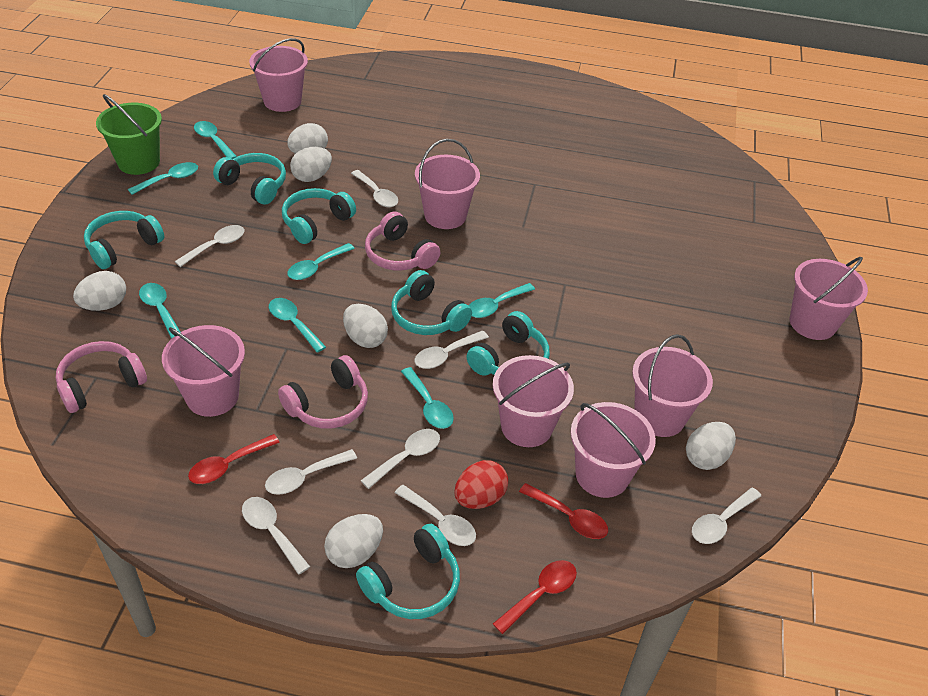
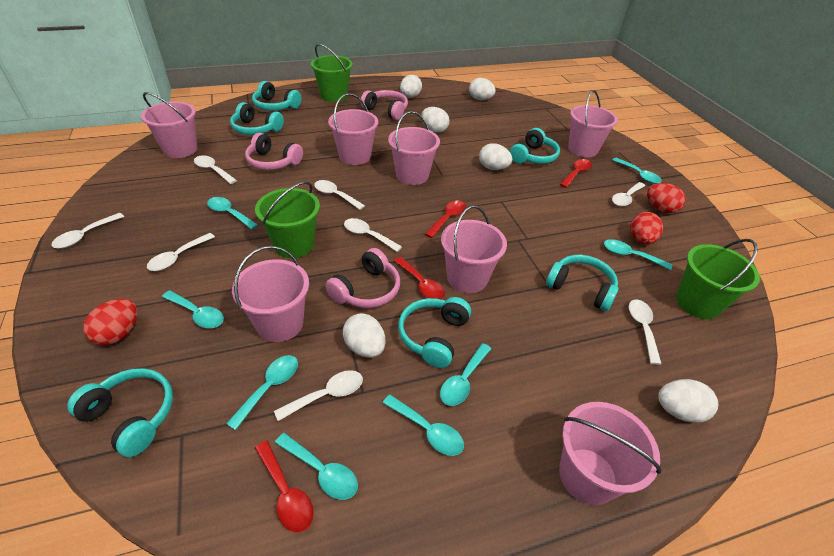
green bucket: 1 -> 3
red egg: 1 -> 3
red spoon: 3 -> 4
turquoise spoon: 7 -> 8

